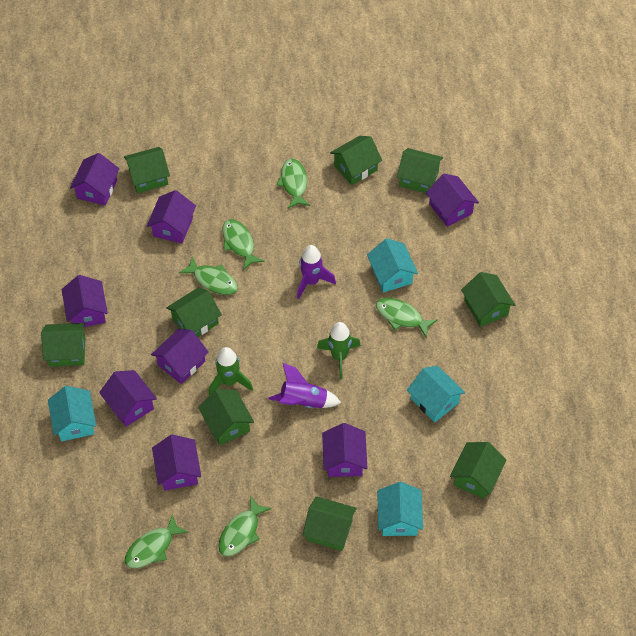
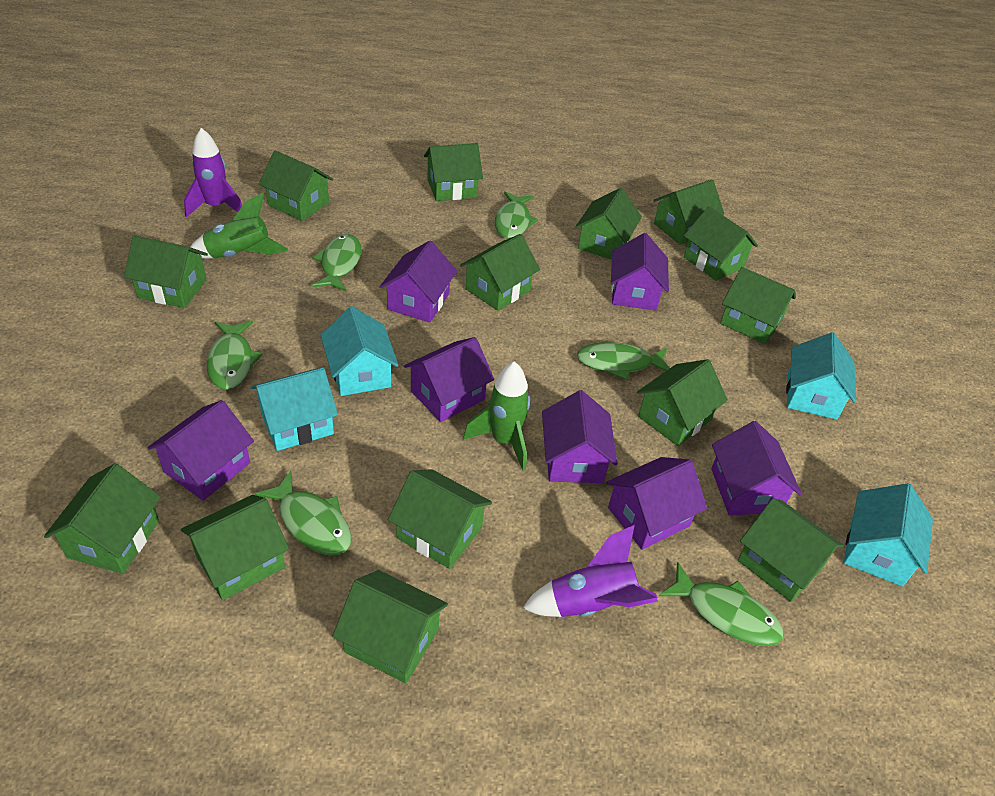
green house: 9 -> 14
purple house: 8 -> 7

